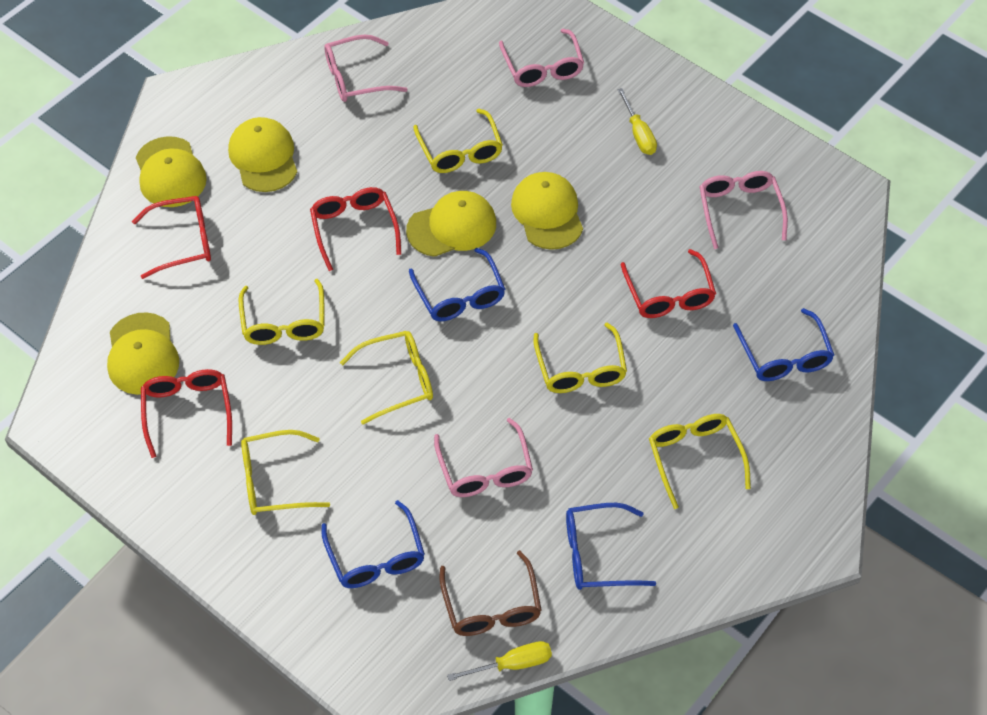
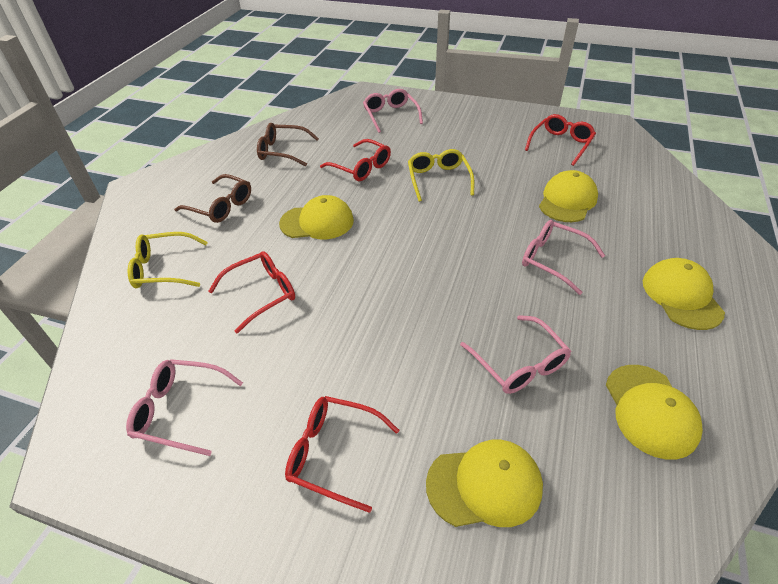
blue glasses: 4 -> 0
brown glasses: 1 -> 2
yellow glasses: 6 -> 2
yellow screwdriver: 2 -> 0

